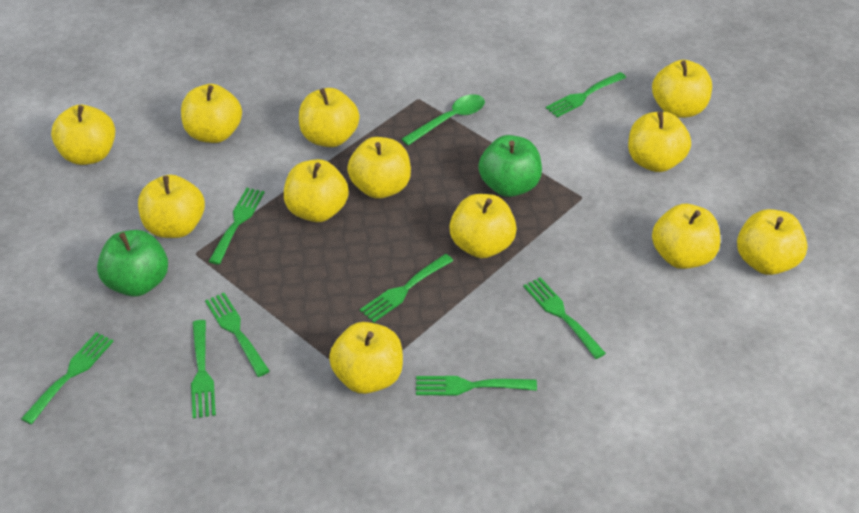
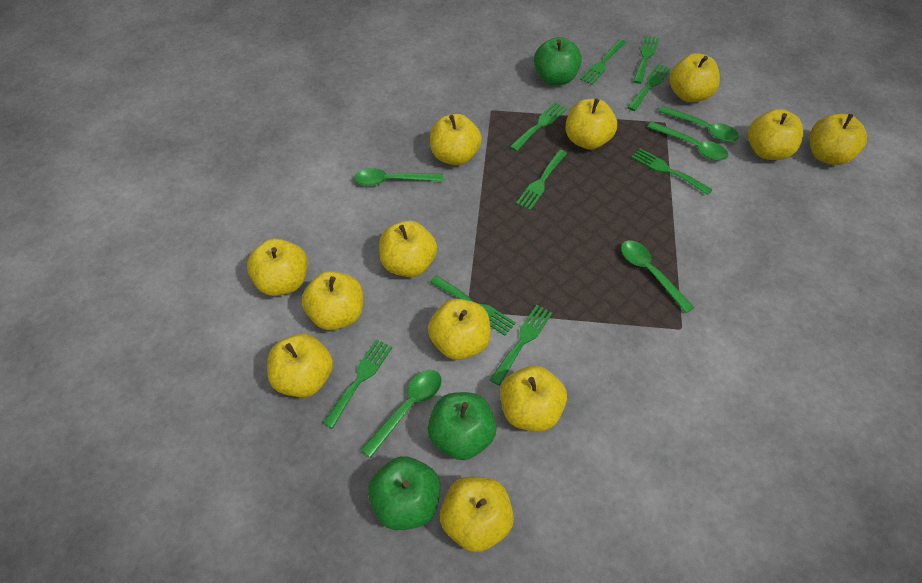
green apple: 2 -> 3
green fork: 8 -> 9
green spoon: 1 -> 5

